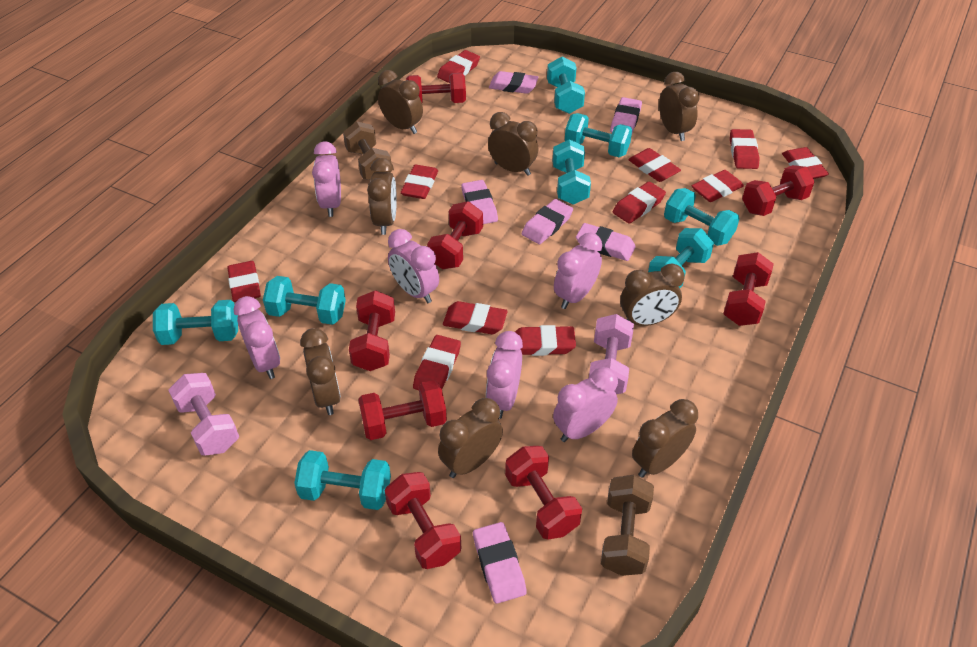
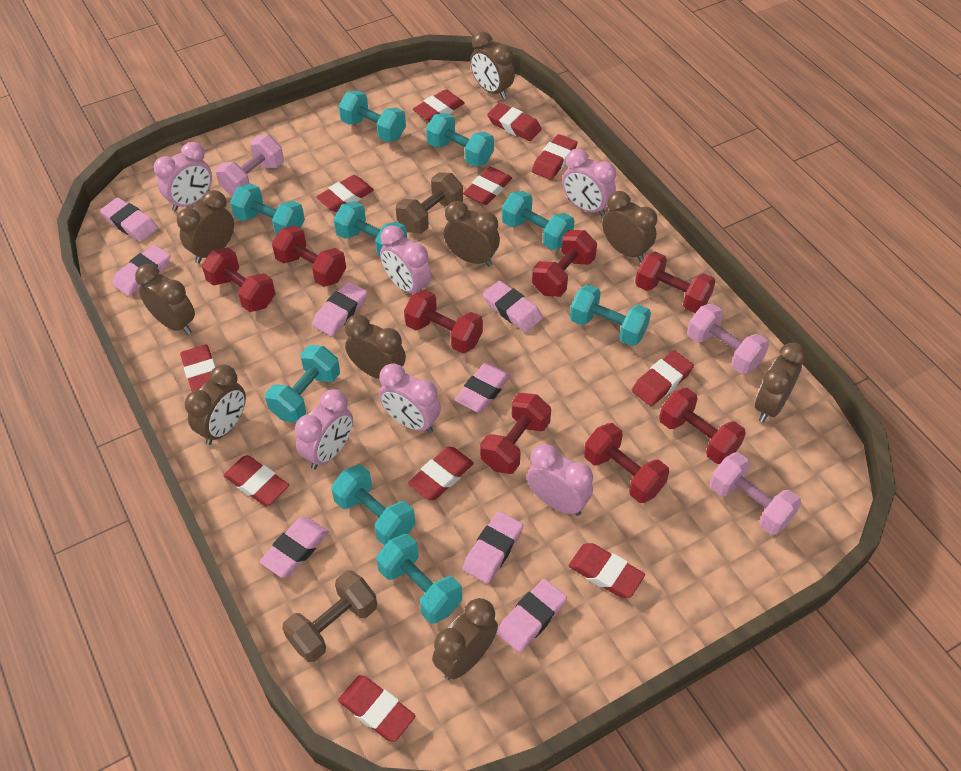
brown clock: 8 -> 9
pink dumbbell: 2 -> 3
pink eraser: 6 -> 8
turquoise dumbbell: 8 -> 9

